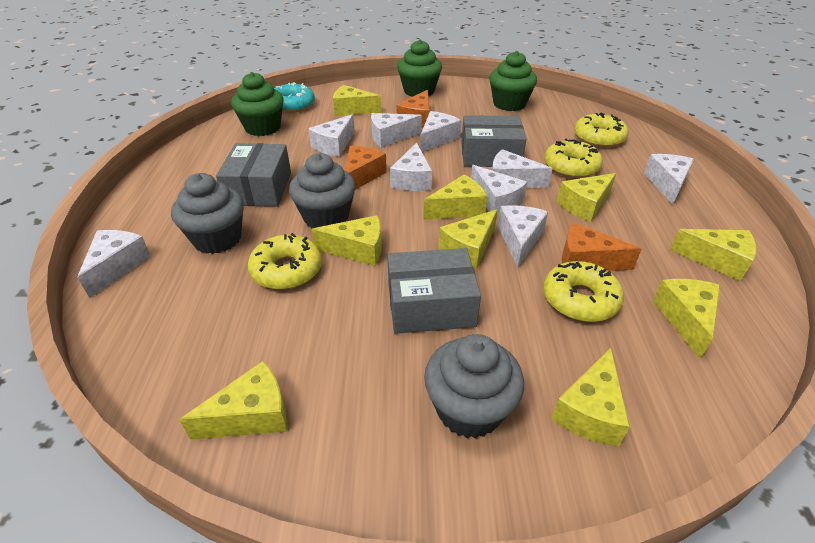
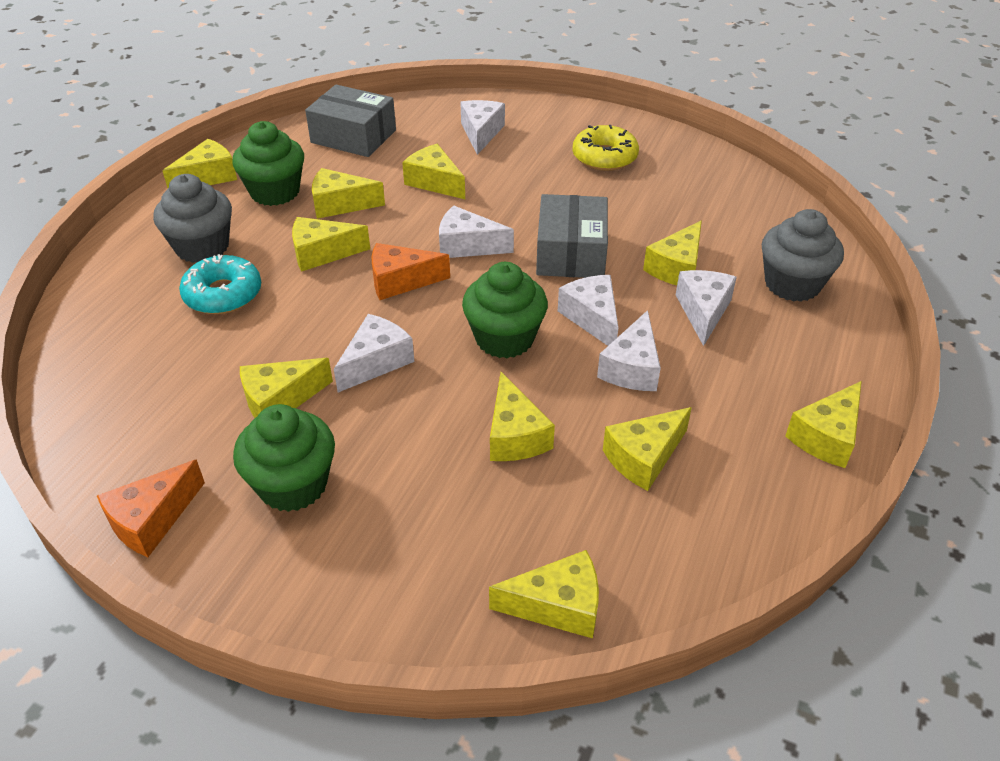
grey box: 3 -> 2
grey cupcake: 3 -> 2
orange cheese: 3 -> 2
white cheese: 9 -> 6
yellow cheese: 9 -> 10
yellow donut: 4 -> 1

